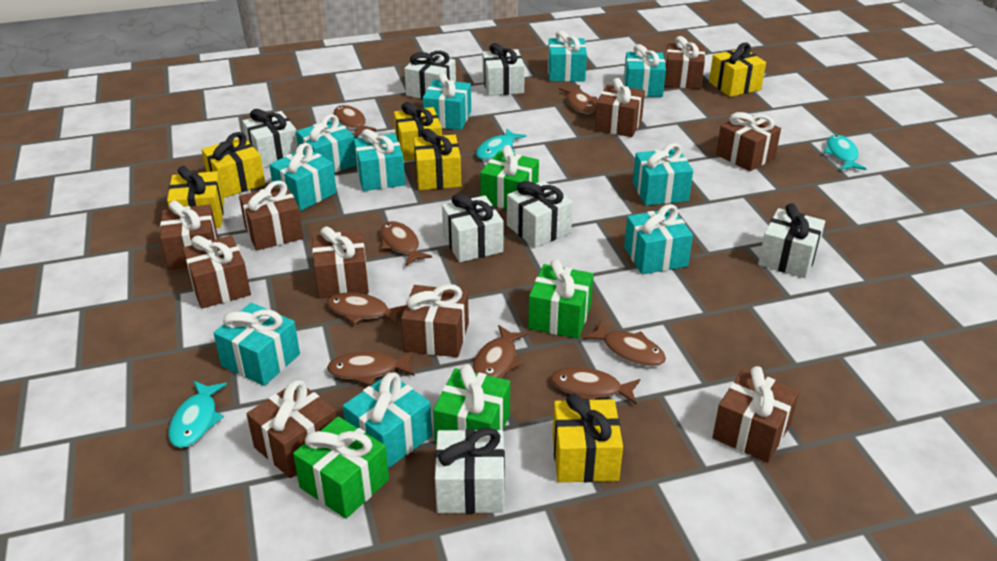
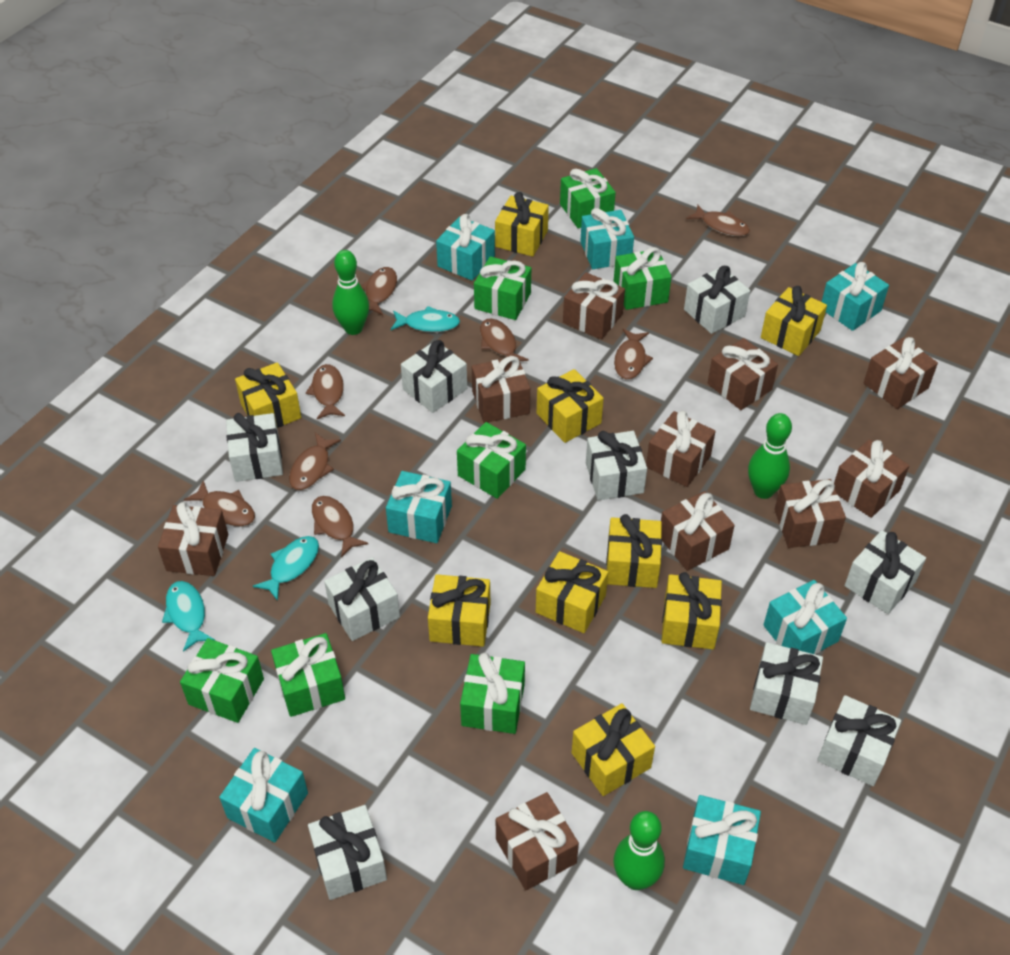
green bowling pin: 0 -> 3
green gift: 4 -> 7
turquoise gift: 10 -> 7
white gift: 7 -> 9
yellow gift: 6 -> 9

